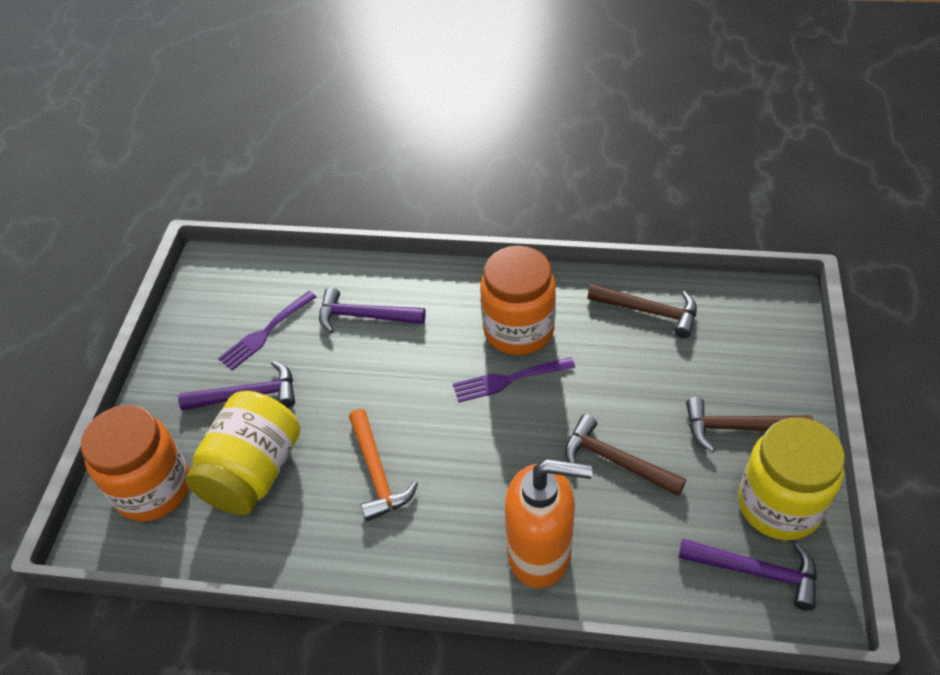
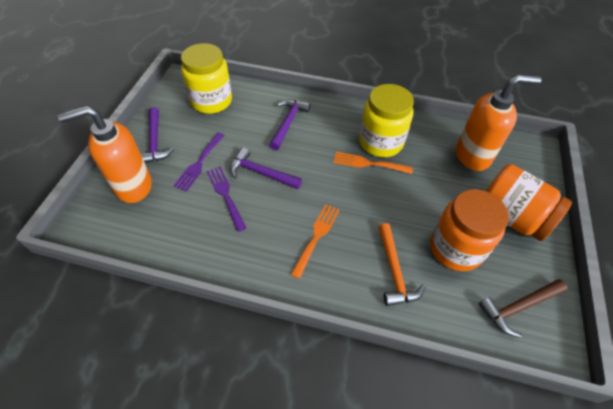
brown hammer: 3 -> 1
orange fork: 0 -> 2
orange soap dispenser: 1 -> 2

